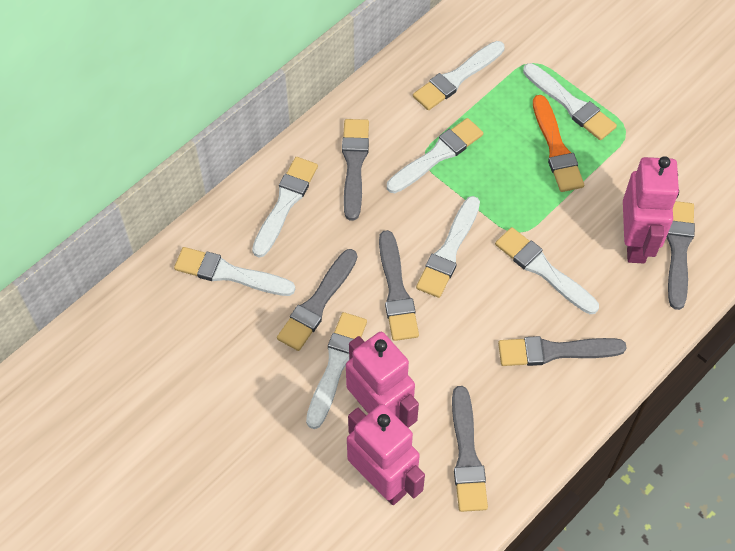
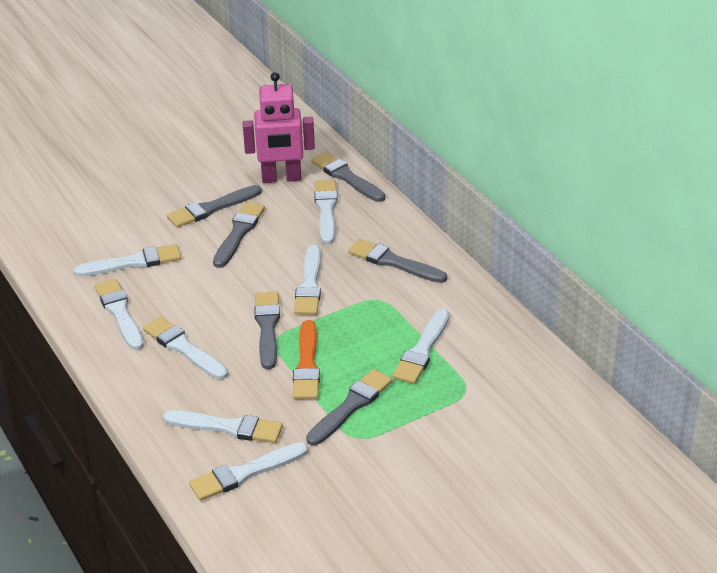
pink robot: 3 -> 1

